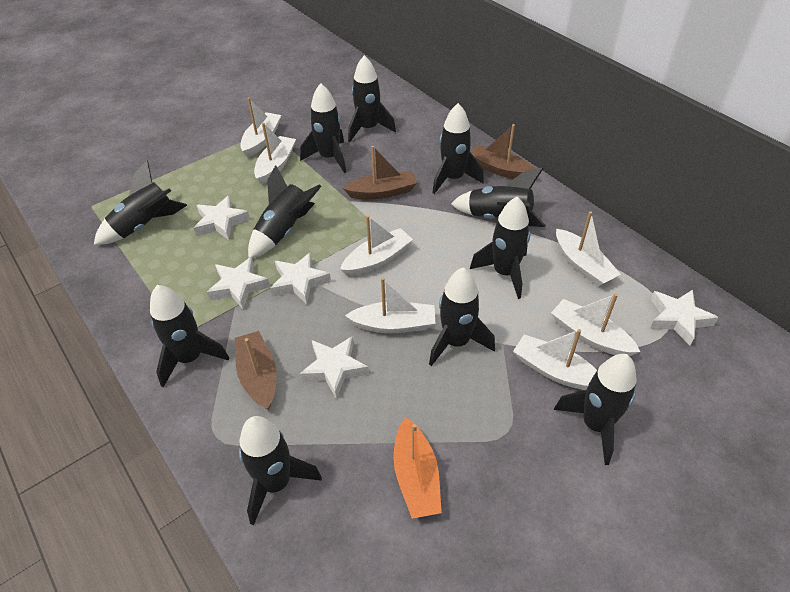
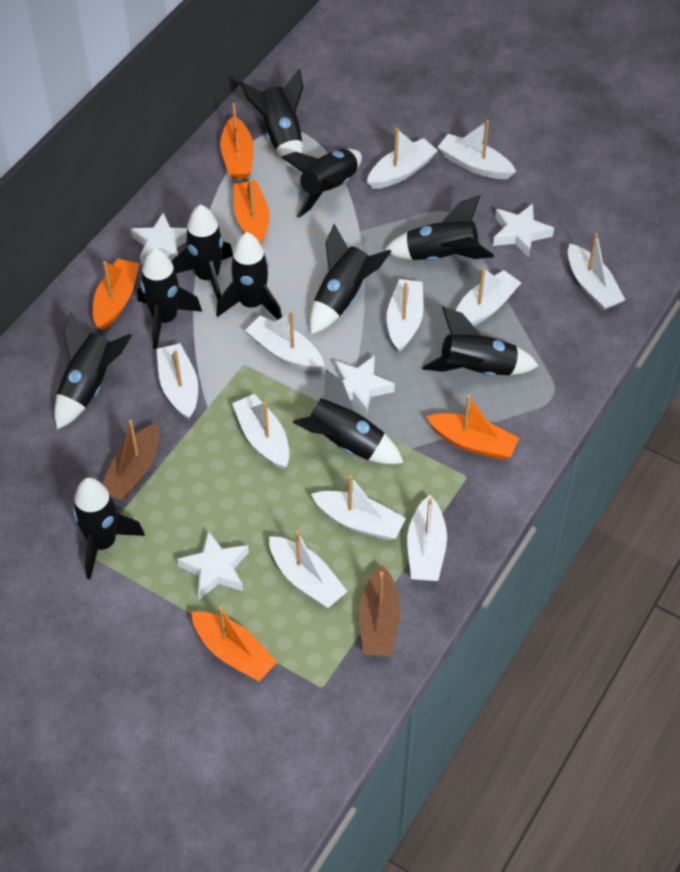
brown boat: 3 -> 2
orange boat: 1 -> 5
white boat: 7 -> 11
white star: 5 -> 4

